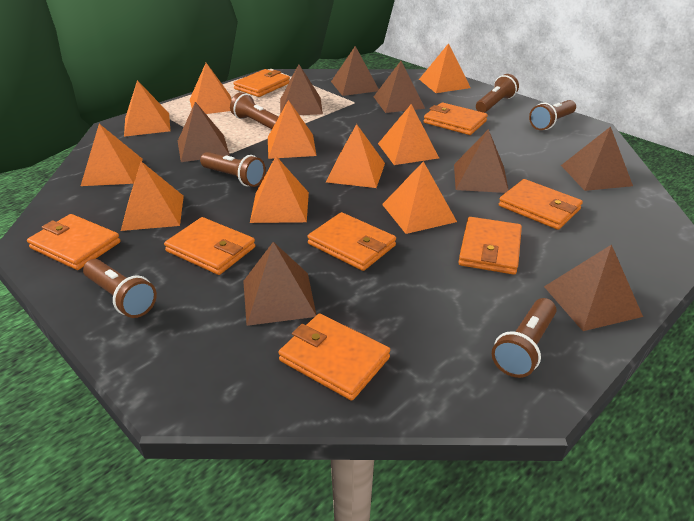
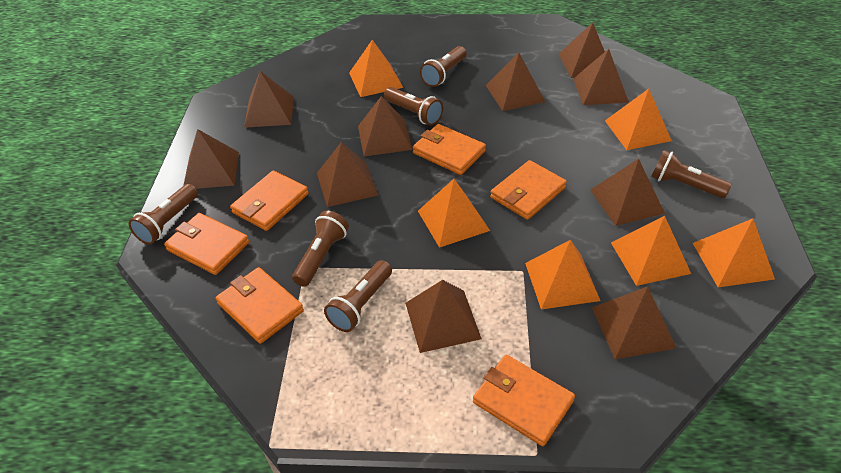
brown pyramid: 8 -> 10
orange pyramid: 10 -> 6
orange wallet: 8 -> 6

